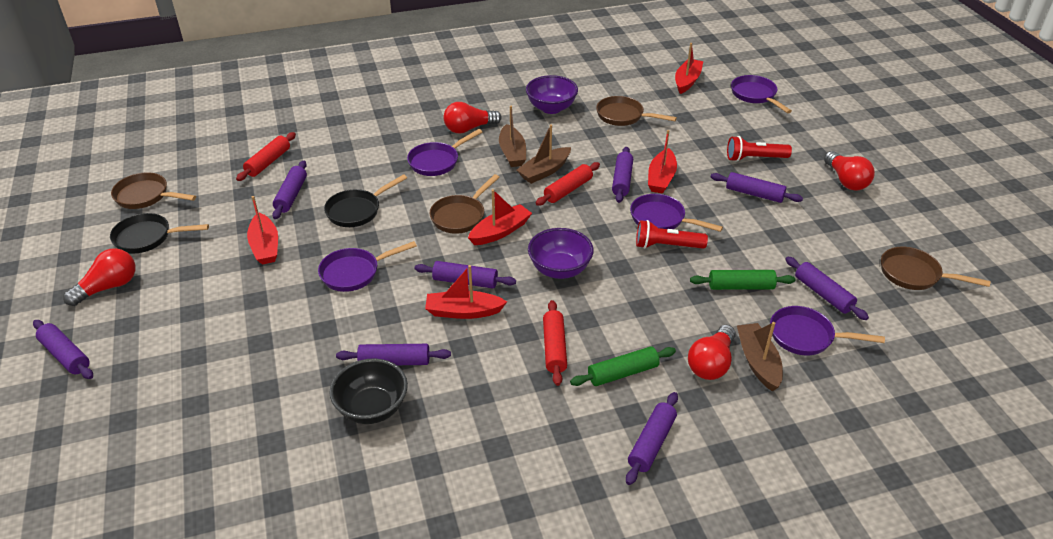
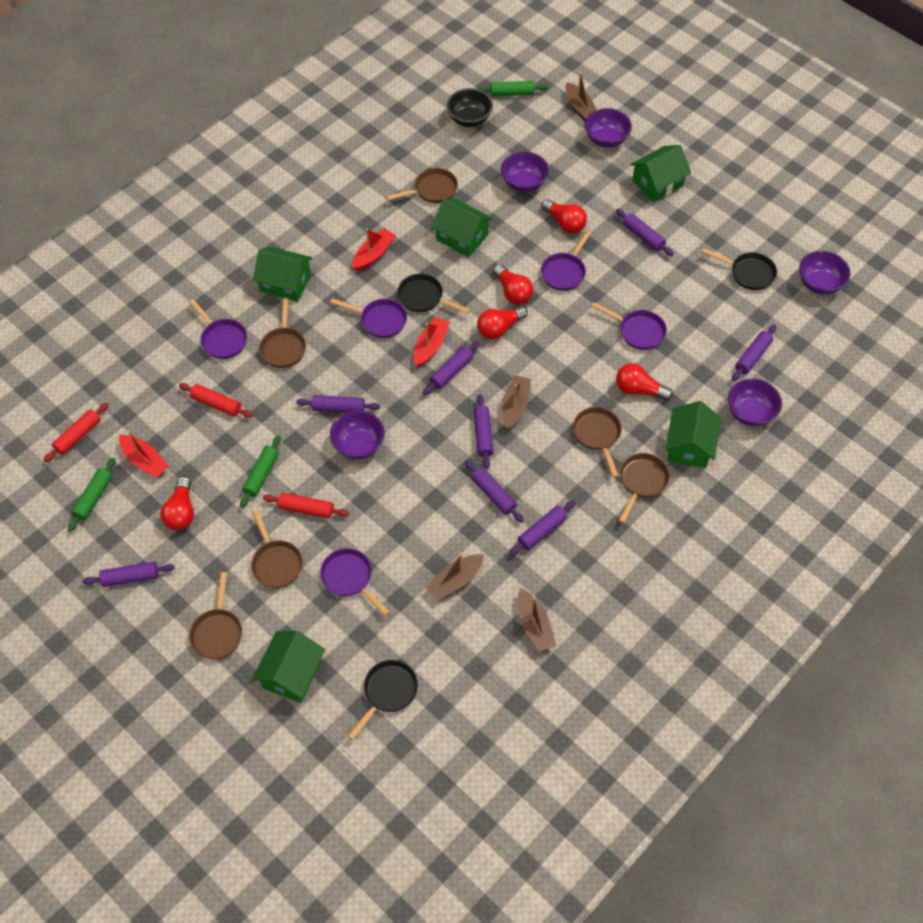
black pan: 2 -> 3
brown boat: 3 -> 4
brown pan: 4 -> 6
green house: 0 -> 5
green rolling pin: 2 -> 3
purple bowl: 2 -> 5
red boat: 5 -> 3
red flashlight: 2 -> 0
red light bulb: 4 -> 5

